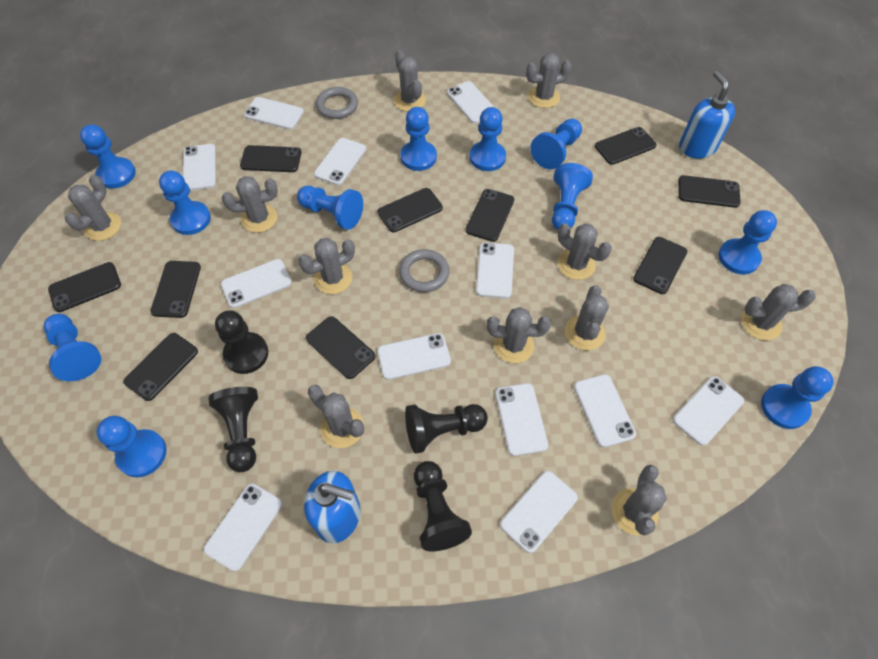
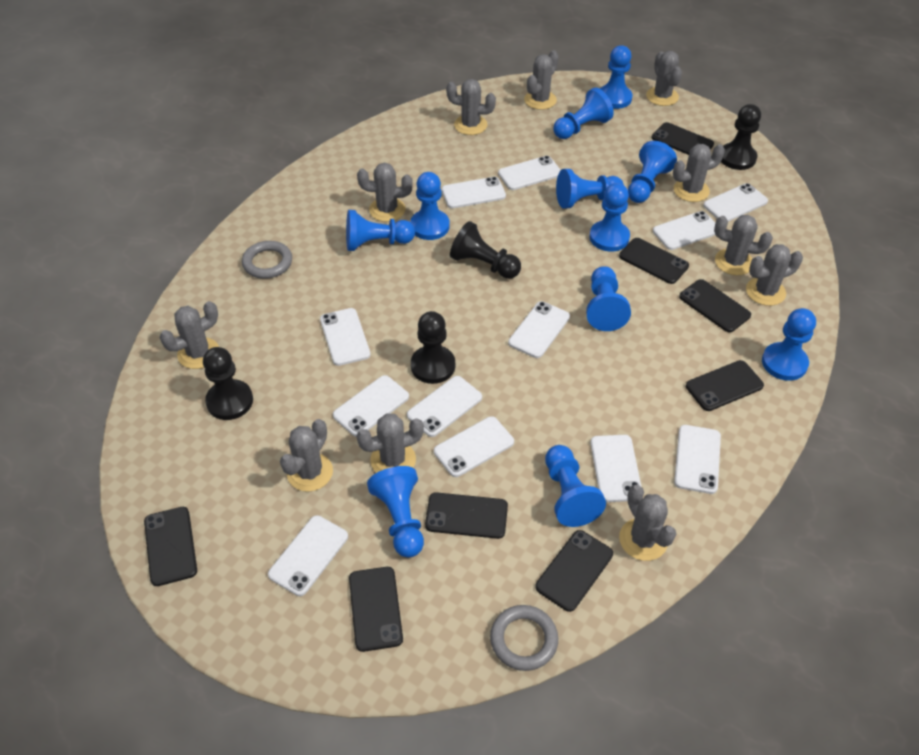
black phone: 10 -> 8
blue soap dispenser: 2 -> 0

